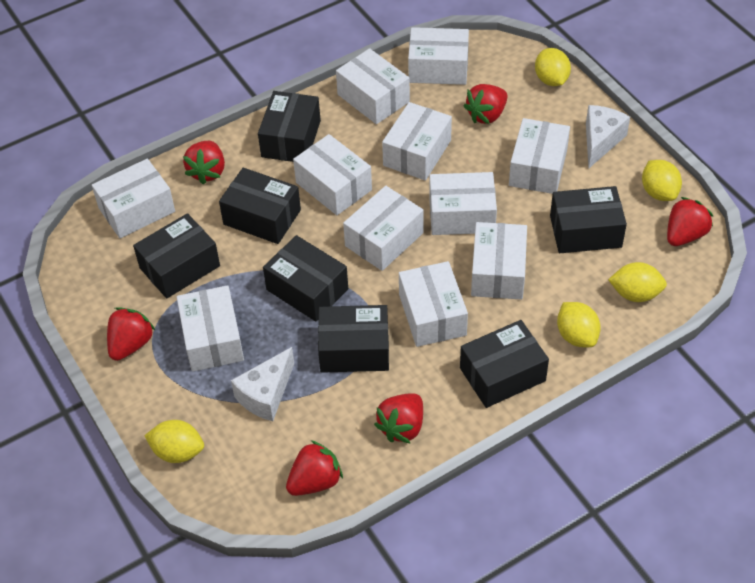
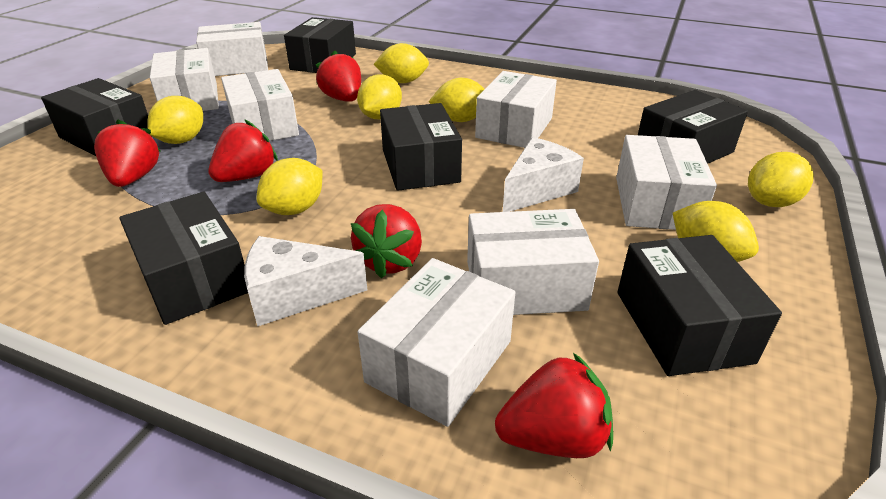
black box: 7 -> 6
red strawberry: 6 -> 5
white box: 11 -> 7
yellow lemon: 5 -> 7

